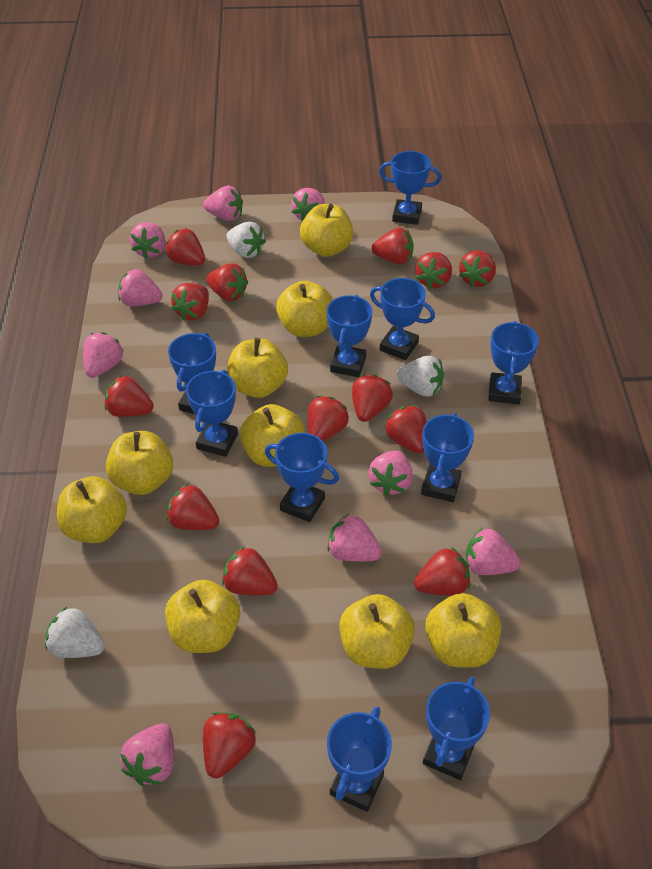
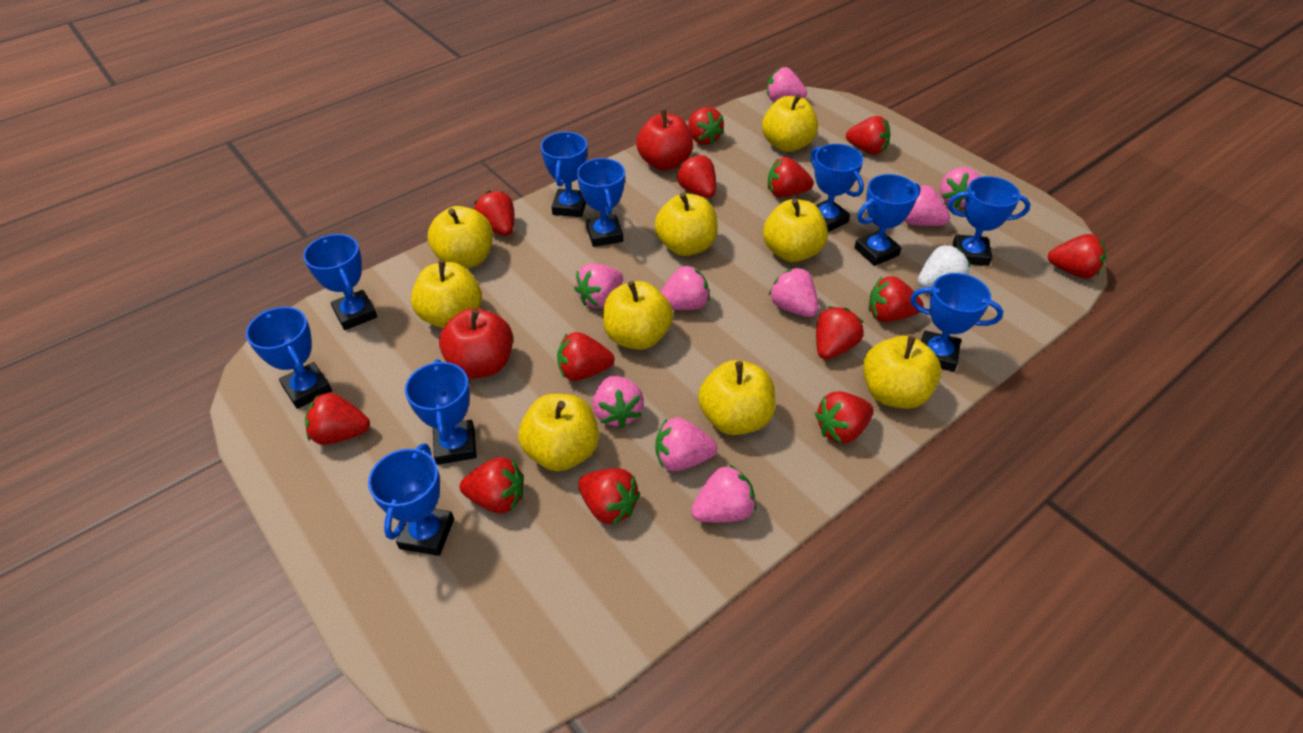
red apple: 0 -> 2
red strawberry: 14 -> 13
white strawberry: 3 -> 1

